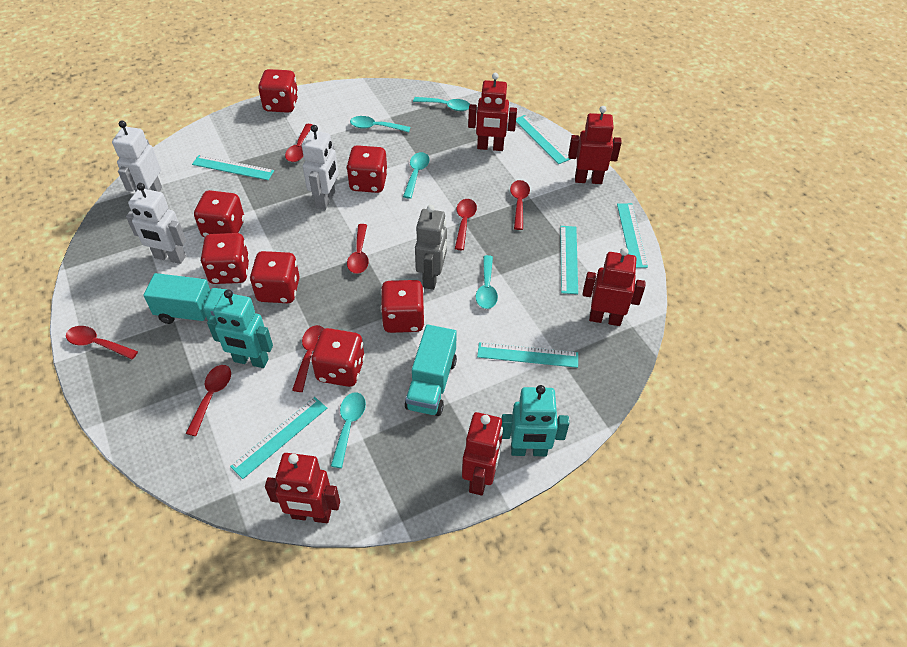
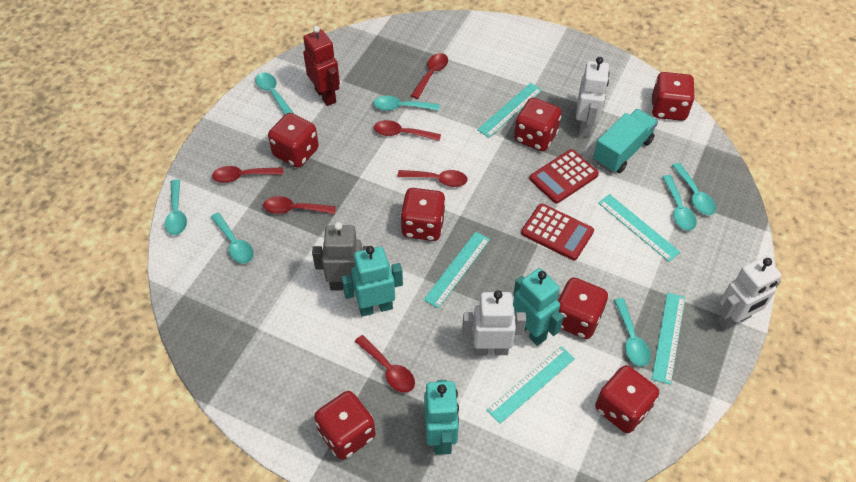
red calculator: 0 -> 2
red robot: 5 -> 1
red spoon: 7 -> 6
turquoise robot: 2 -> 3
turquoise ruler: 6 -> 5
turquoise spoon: 5 -> 7
turquoise truck: 2 -> 1

